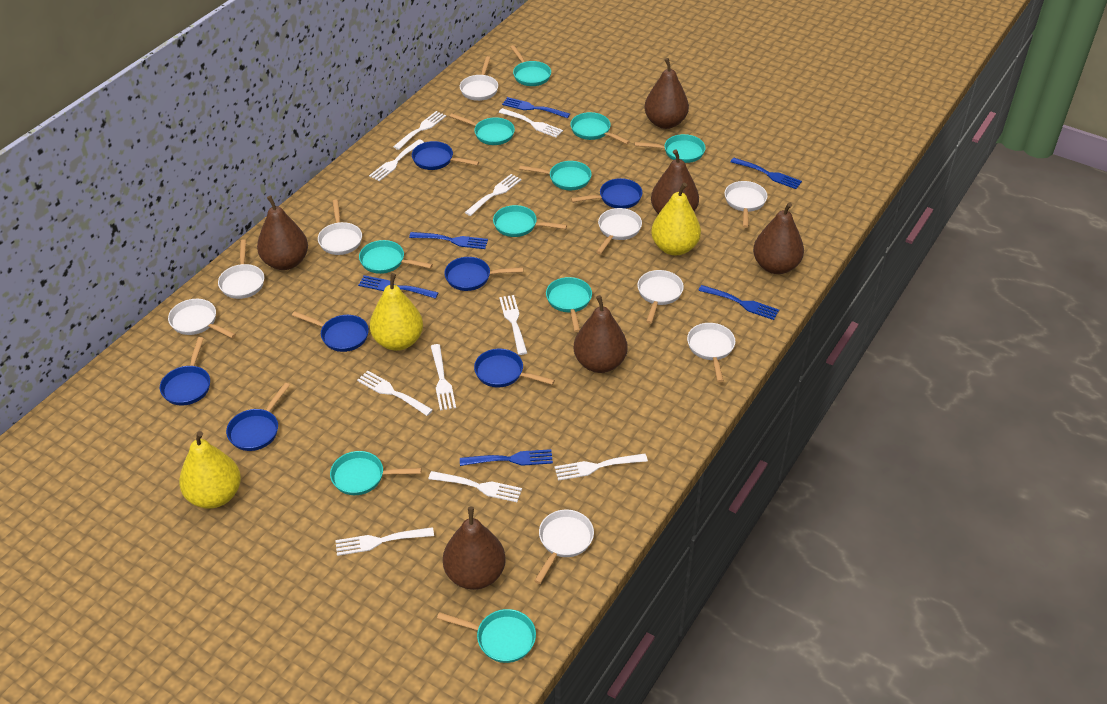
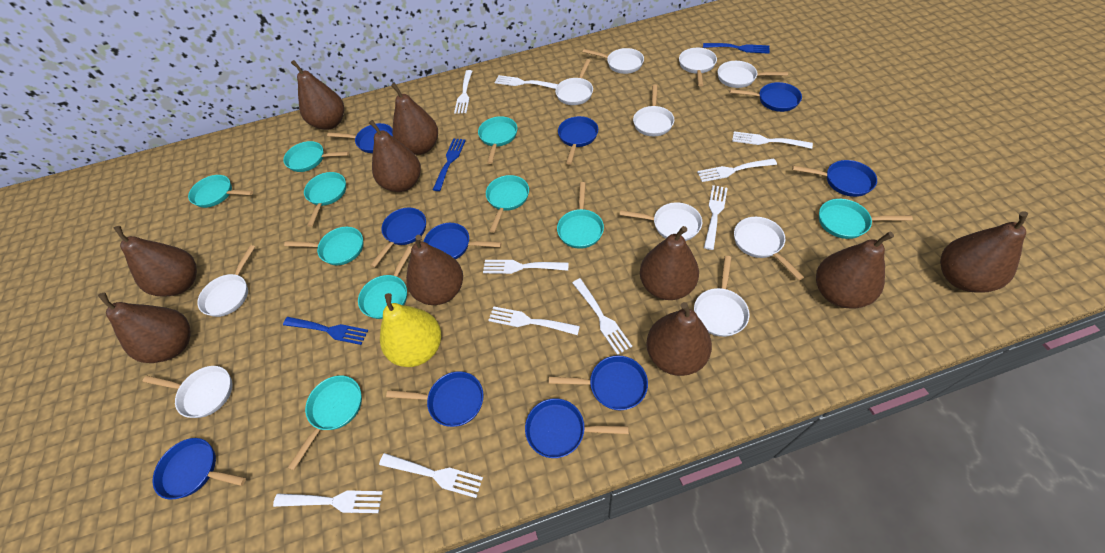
blue fork: 6 -> 3
blue pan: 7 -> 10
brown pear: 6 -> 10
white pan: 9 -> 10
yellow pear: 3 -> 1

